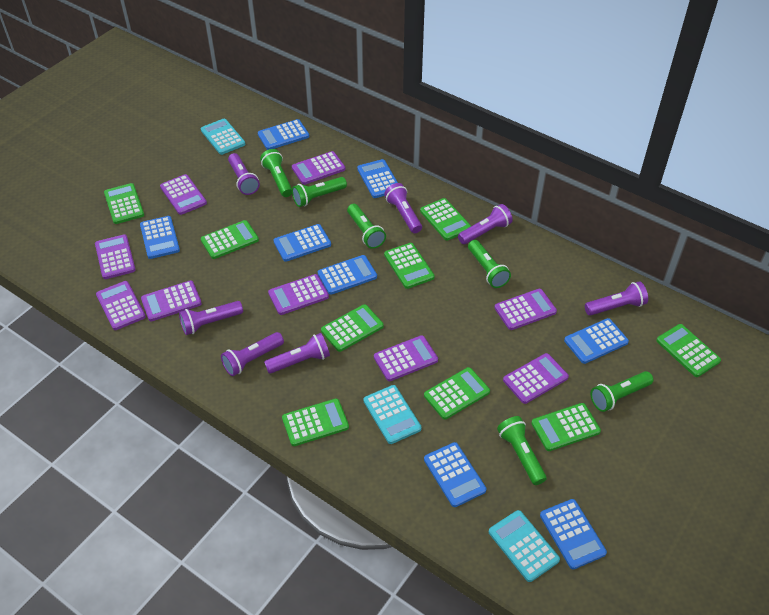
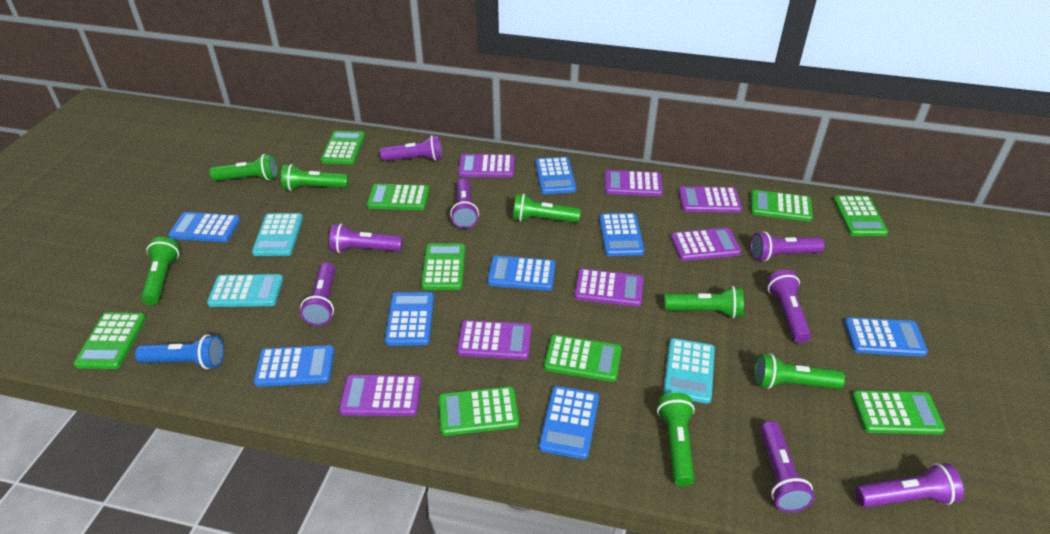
blue flashlight: 0 -> 1
green flashlight: 6 -> 7
purple calculator: 9 -> 7
purple flashlight: 7 -> 8

